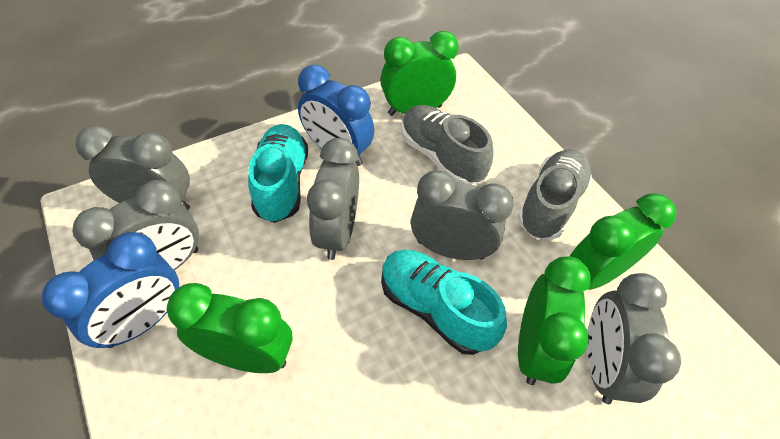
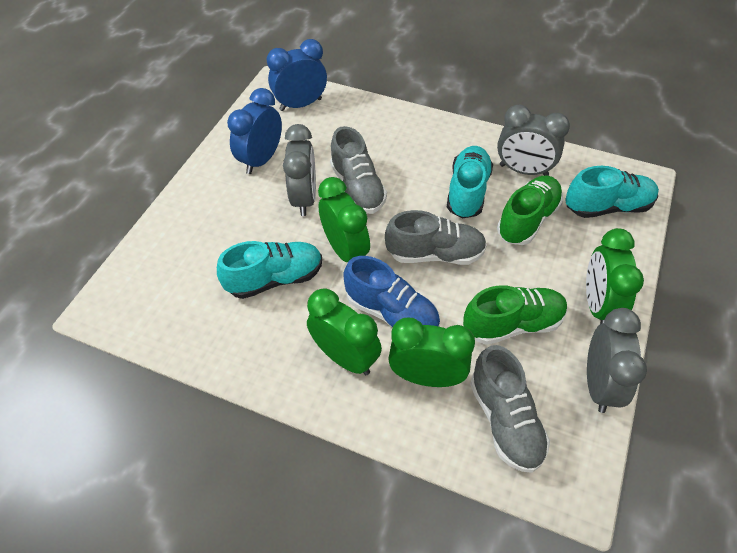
blue shoe: 0 -> 1
green shoe: 0 -> 2
grey clock: 5 -> 3
grey shoe: 2 -> 3
turquoise shoe: 2 -> 3

